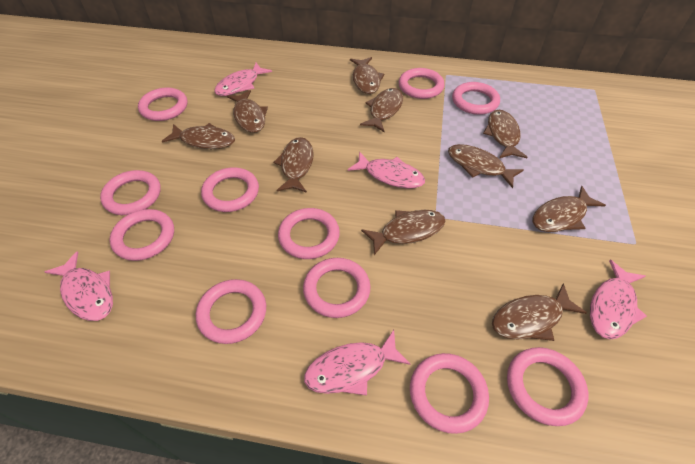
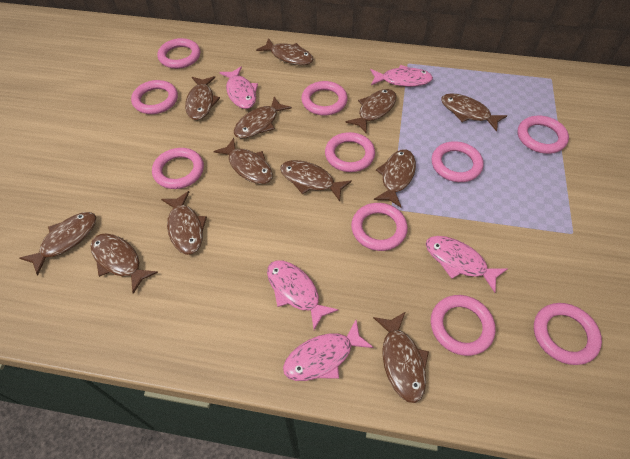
brown fish: 10 -> 12
pink ring: 11 -> 10

